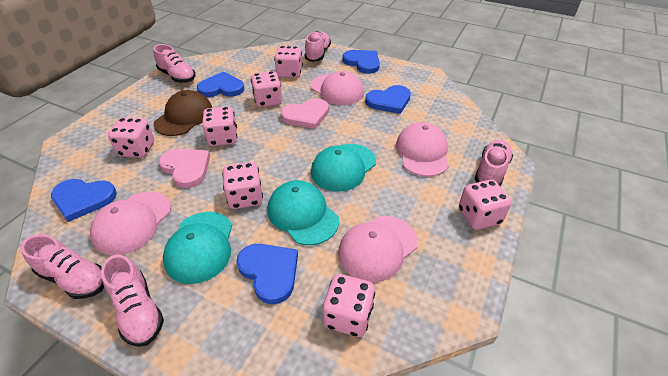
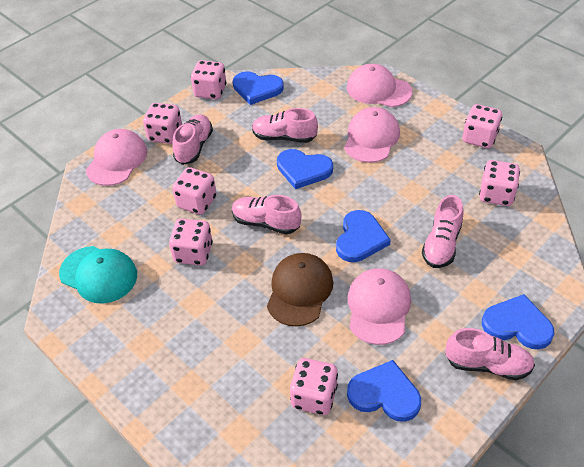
pink heart: 2 -> 0
turquoise cap: 3 -> 1

